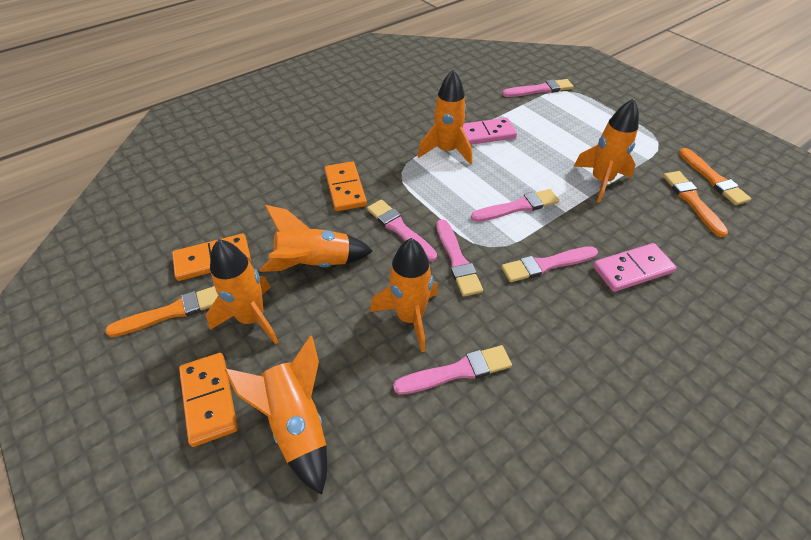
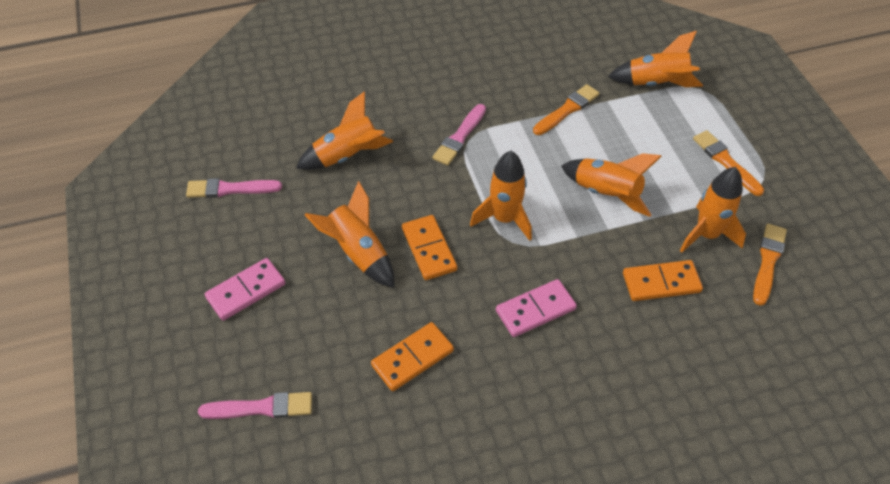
pink brush: 6 -> 3

